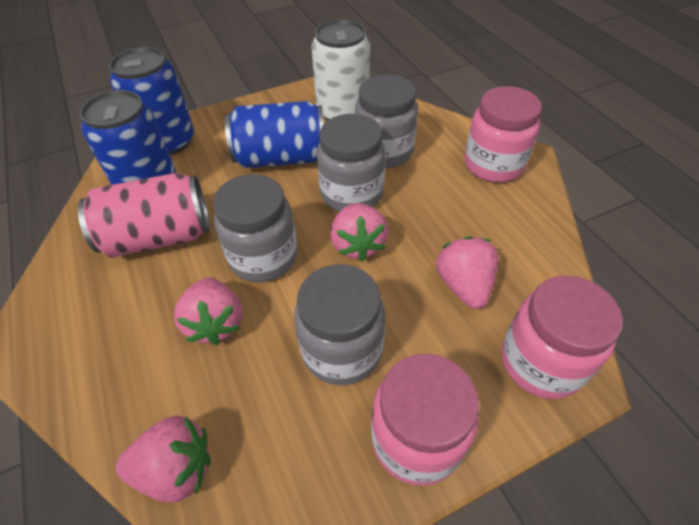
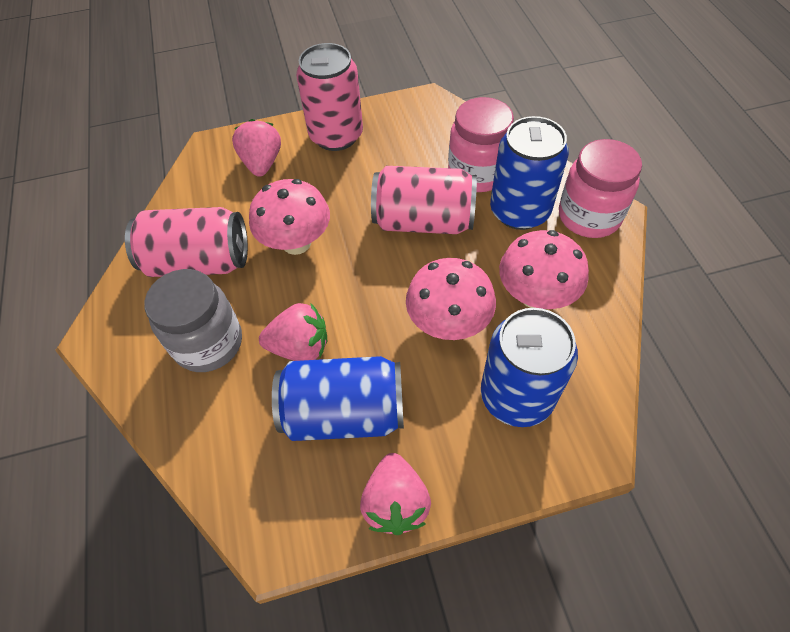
grey jar: 4 -> 1
pink can: 1 -> 3
pink jar: 3 -> 2
pink mushroom: 0 -> 3
pink strawberry: 4 -> 3
white can: 1 -> 0

